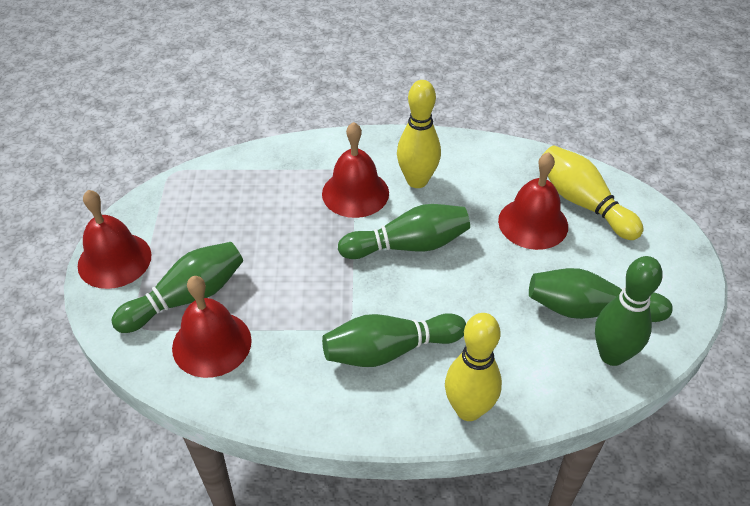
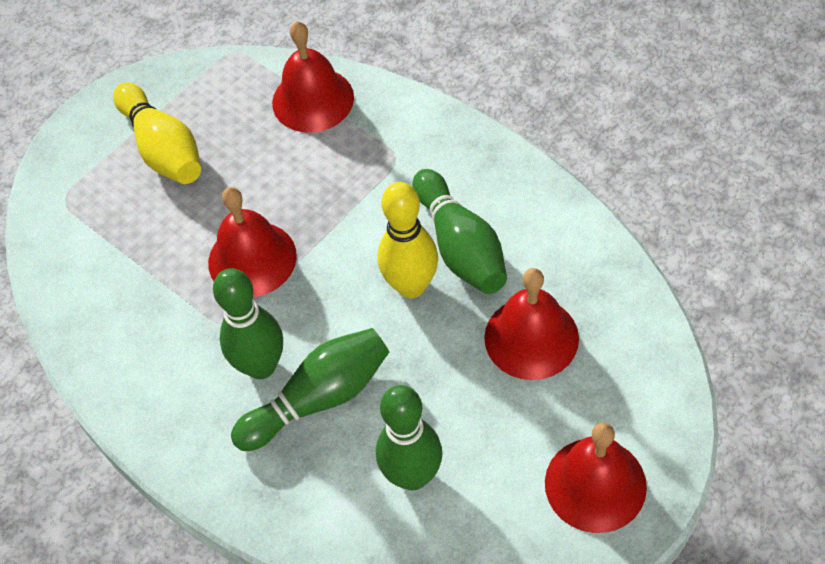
green bowling pin: 5 -> 4
yellow bowling pin: 3 -> 2

